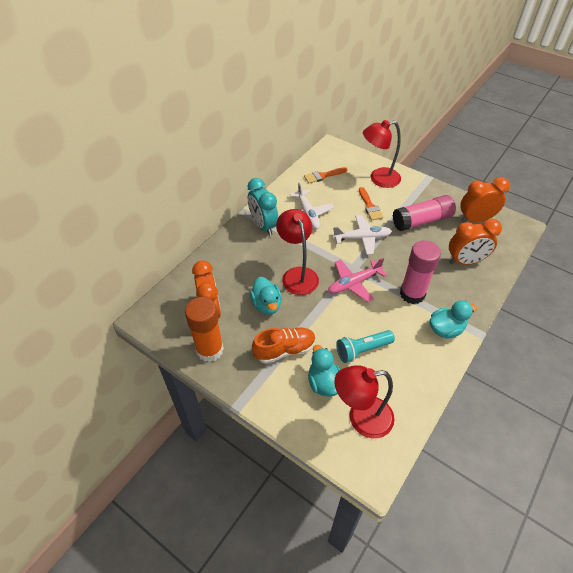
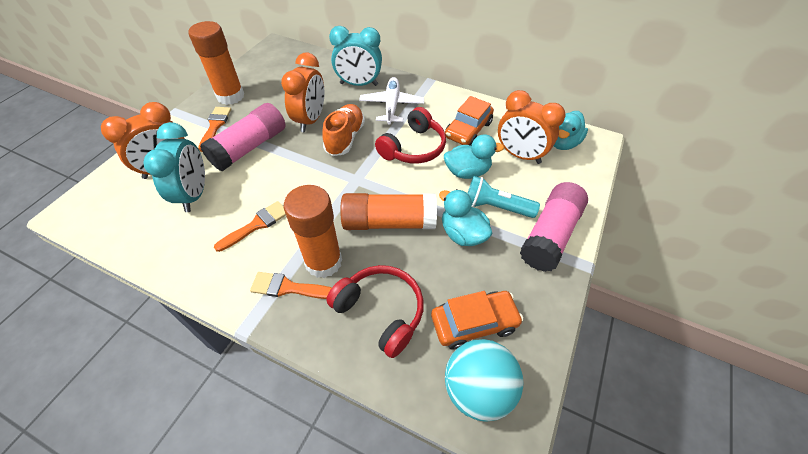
orange brush: 2 -> 3
orange car: 0 -> 2
orange glue stick: 1 -> 3
pink plane: 1 -> 0
red headphones: 0 -> 2
red lamp: 3 -> 0
turquoise ball: 0 -> 1
turquoise clock: 1 -> 2
white plane: 2 -> 1

